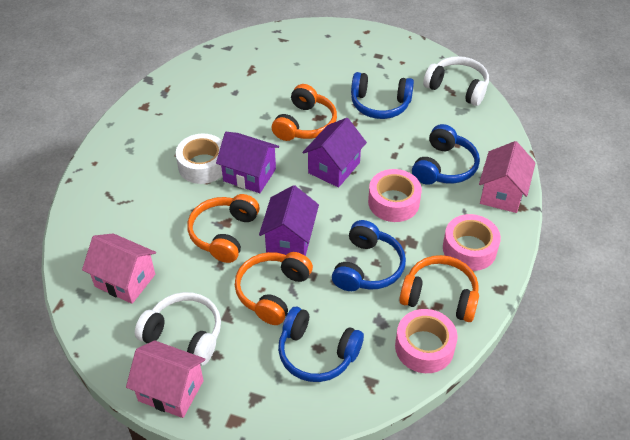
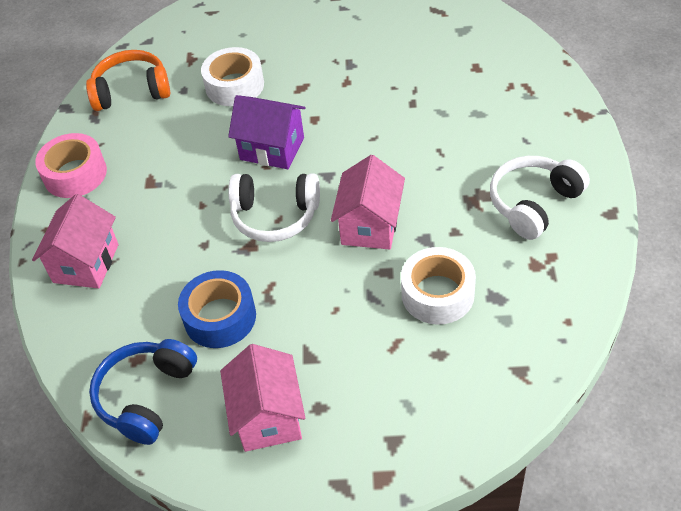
blue headphones: 4 -> 1
blue tape: 0 -> 1
orange headphones: 4 -> 1
pink tape: 3 -> 1
purple house: 3 -> 1
white tape: 1 -> 2

